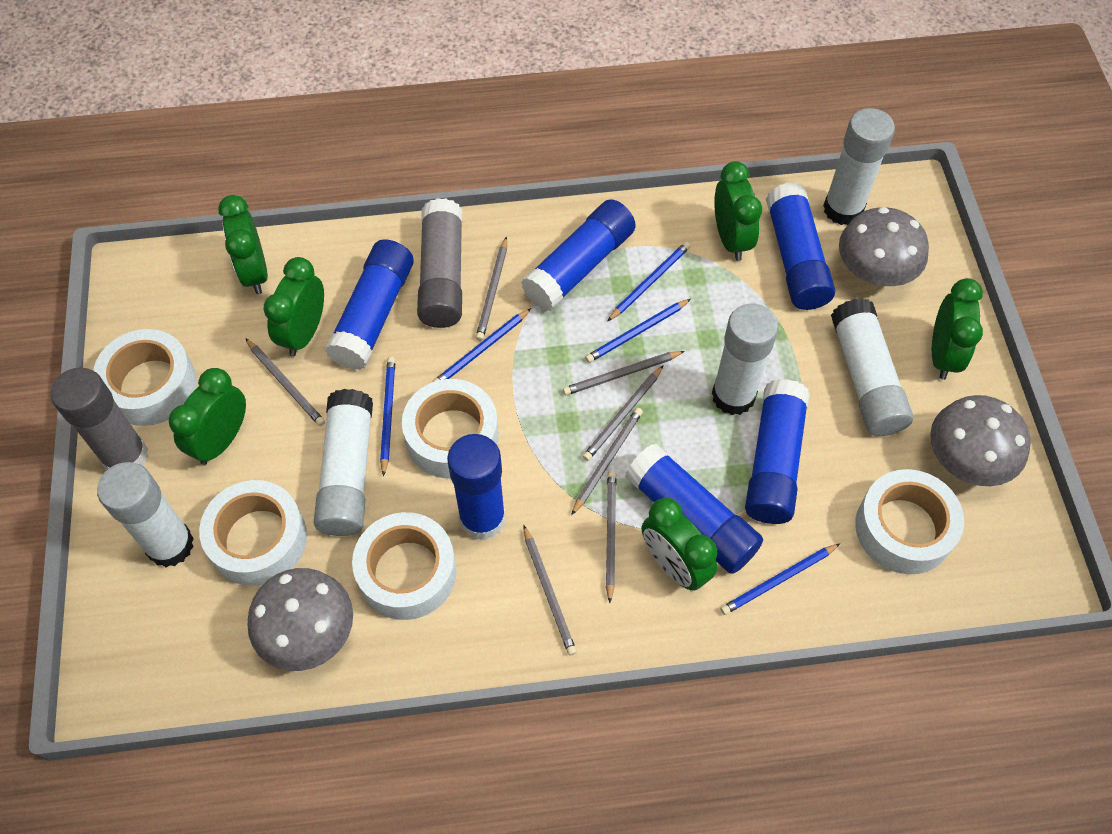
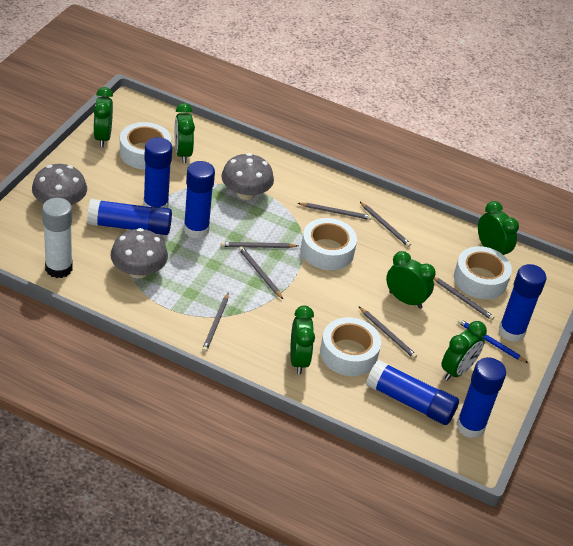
blue pencil: 5 -> 1
grey glue stick: 2 -> 0
white glue stick: 5 -> 1
white tape: 5 -> 4

